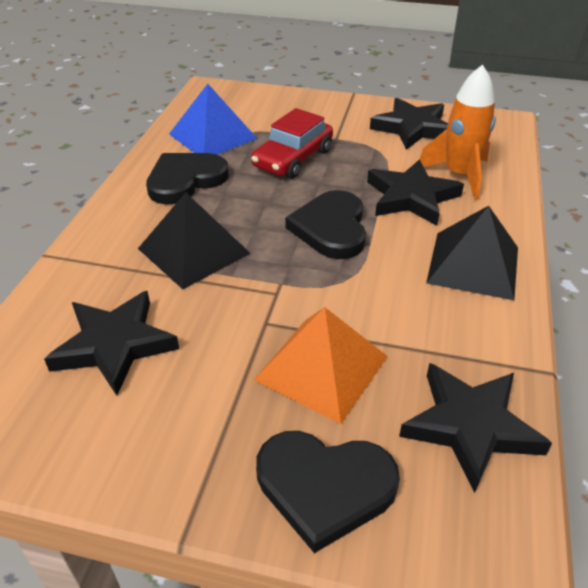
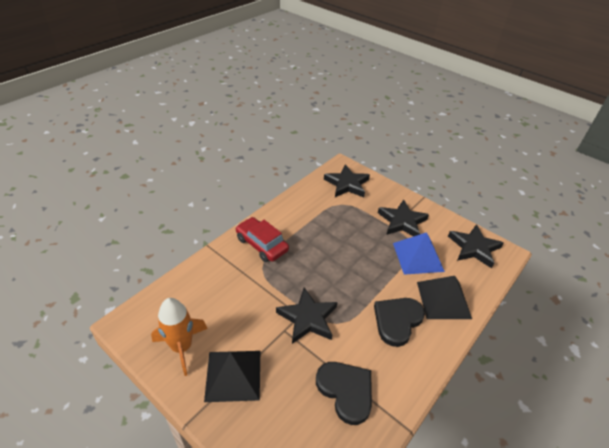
black heart: 3 -> 2
orange pyramid: 1 -> 0

